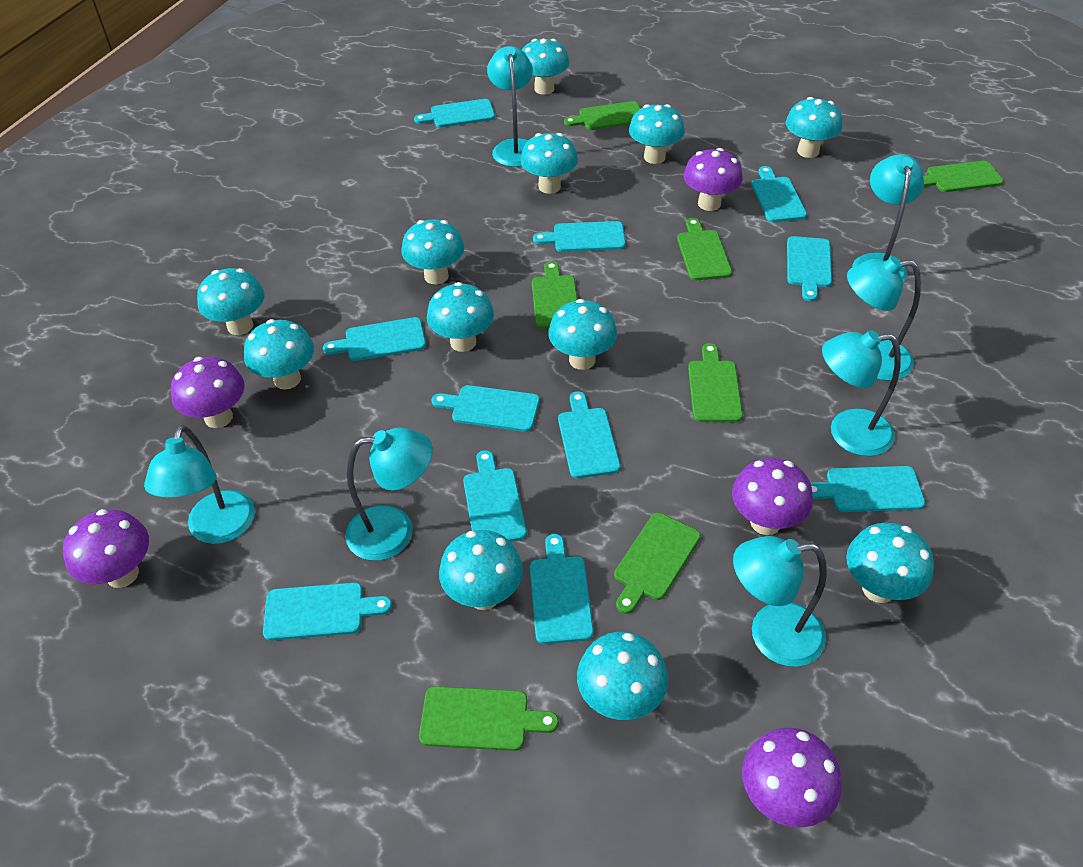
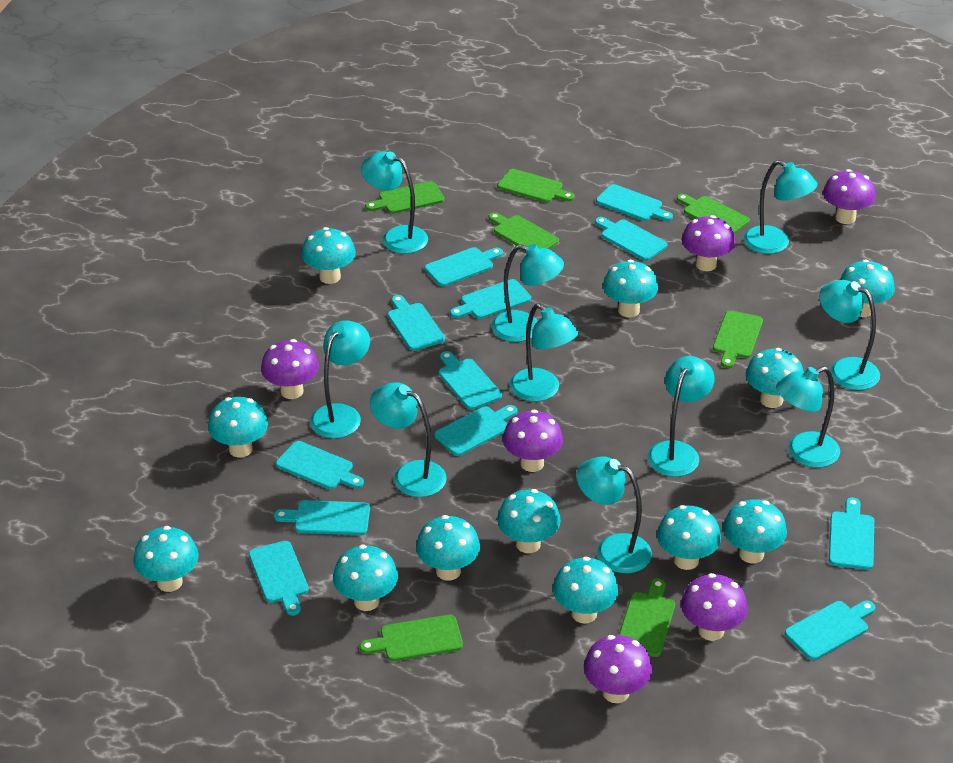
purple mushroom: 5 -> 6
turquoise cutting board: 11 -> 12
turquoise lamp: 7 -> 10

